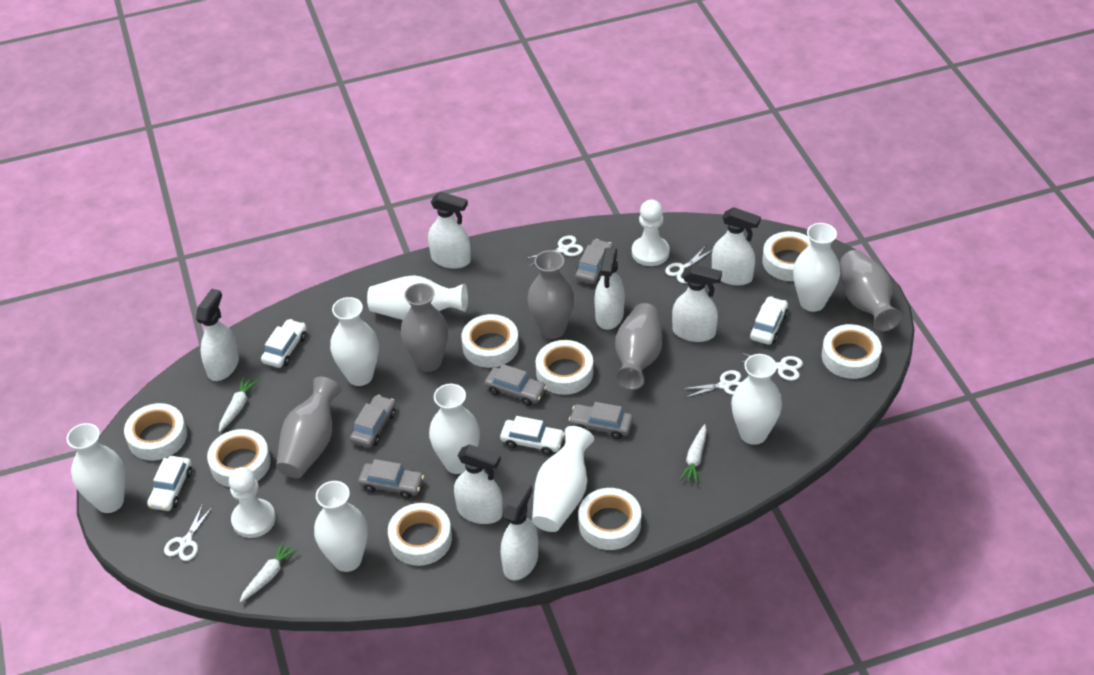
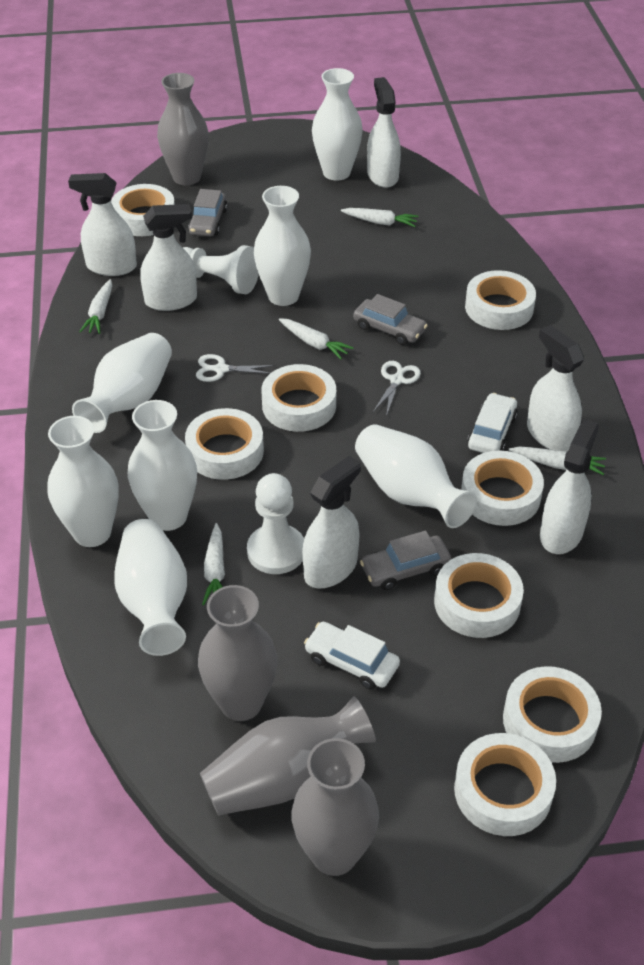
grey car: 5 -> 3
grey vase: 5 -> 4
white car: 4 -> 2
white carrot: 3 -> 5
white scissors: 5 -> 2
white spray bottle: 7 -> 6
white vase: 8 -> 7

